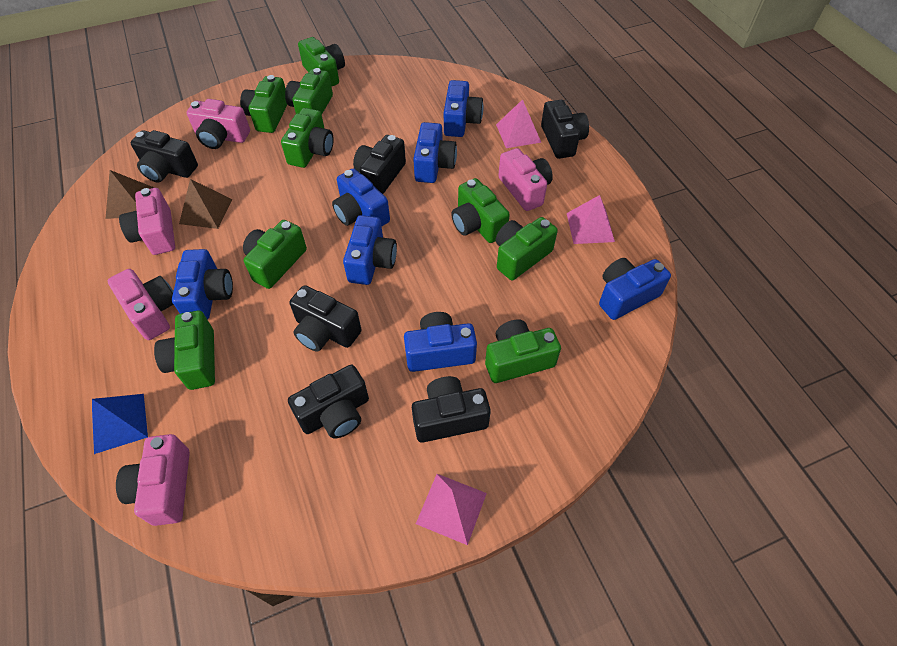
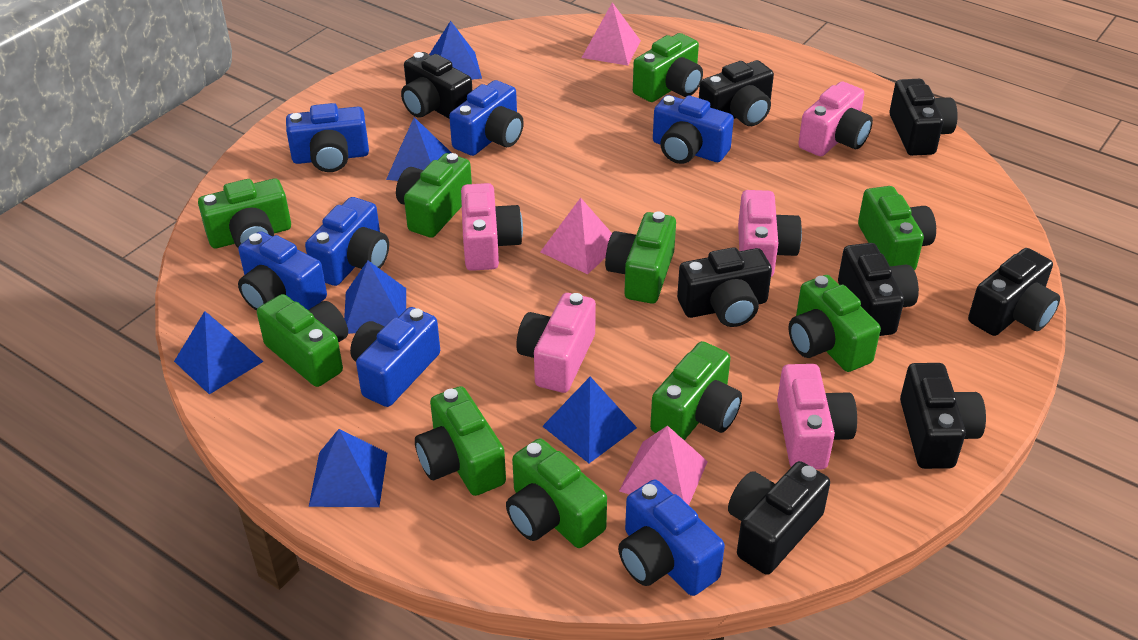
black camera: 6 -> 8
blue pyramid: 1 -> 6
brown pyramid: 2 -> 0
green camera: 9 -> 10

